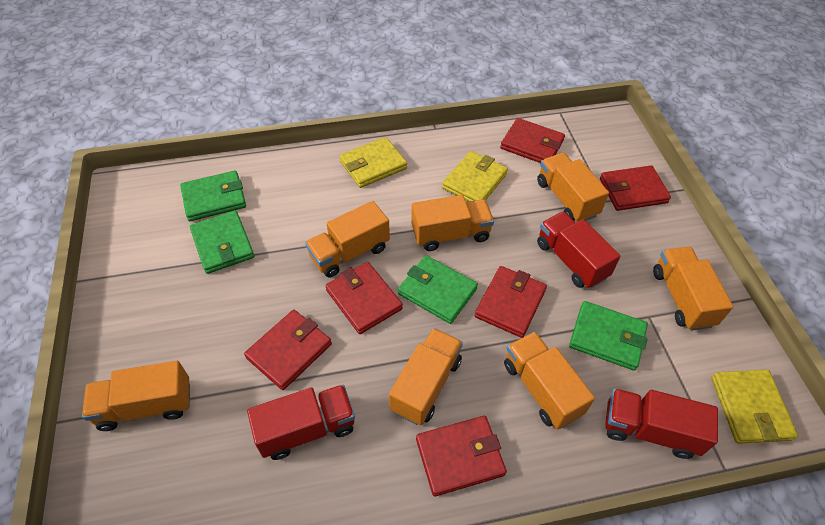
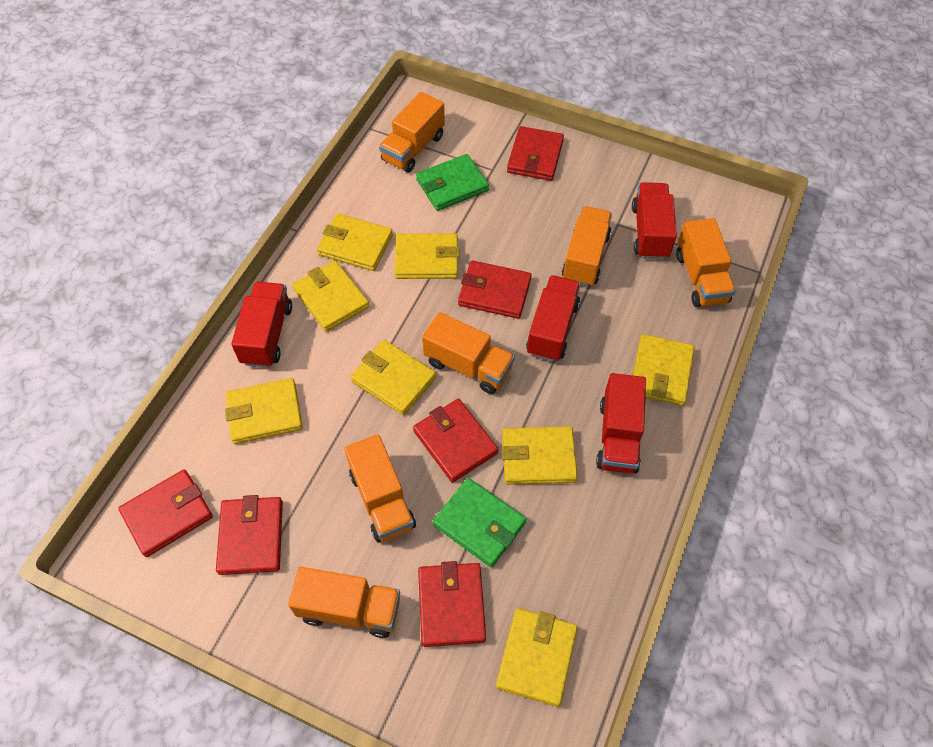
green wallet: 4 -> 2
orange truck: 7 -> 6
red truck: 3 -> 4
yellow wallet: 3 -> 8

